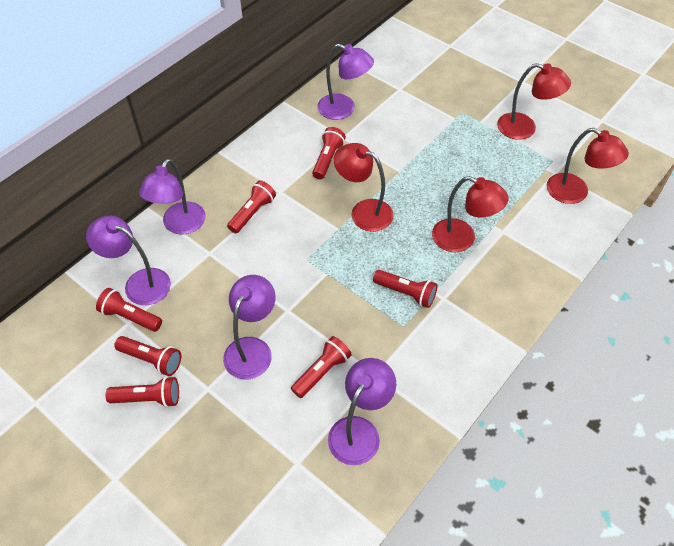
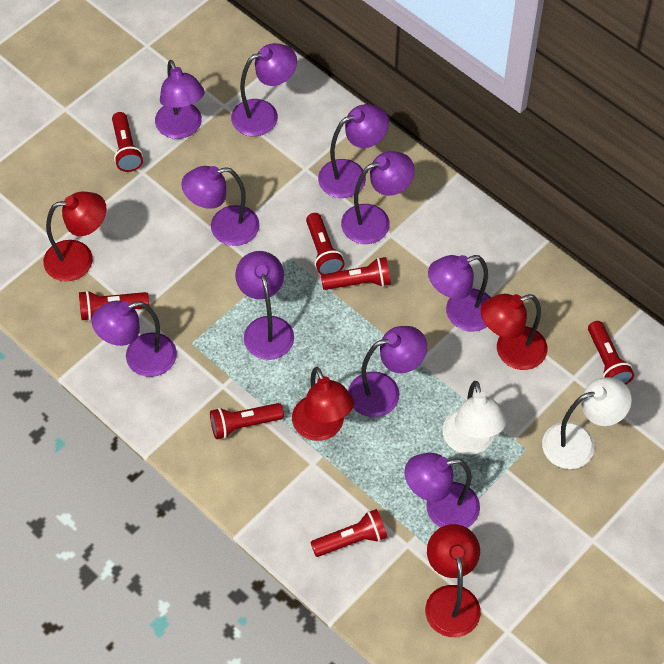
purple lamp: 5 -> 10
white lamp: 0 -> 2

